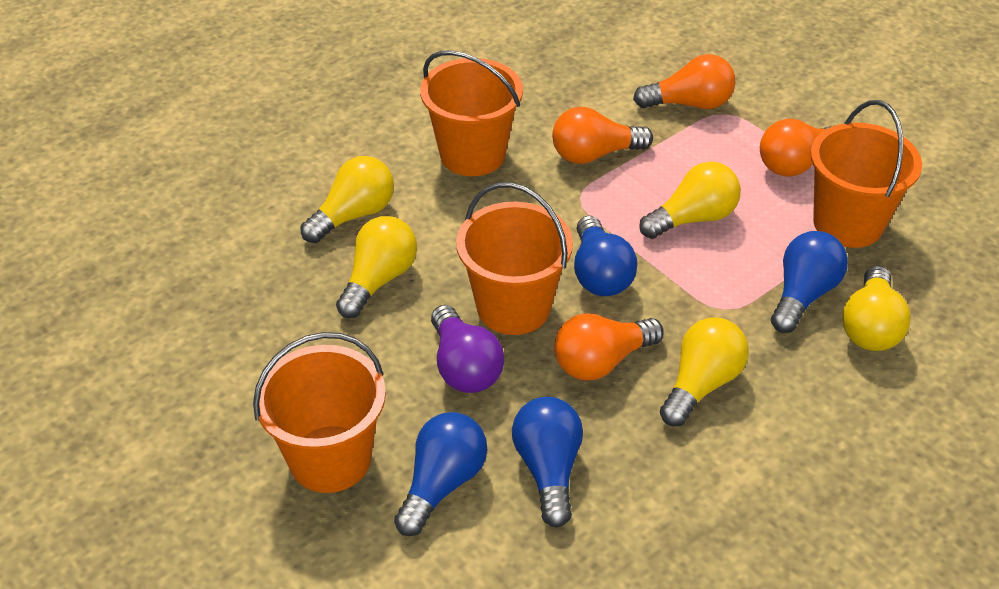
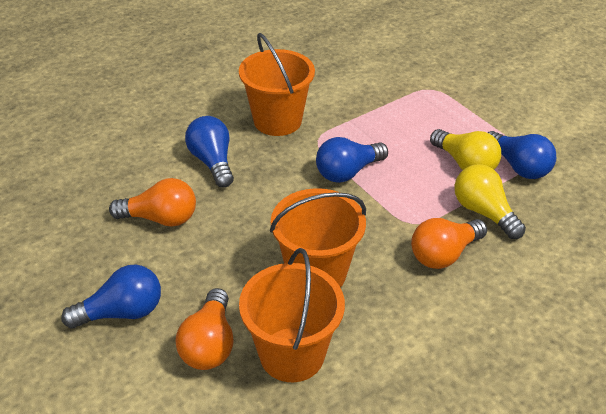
orange bucket: 4 -> 3
orange light bulb: 4 -> 3
purple light bulb: 1 -> 0
yellow light bulb: 5 -> 2

